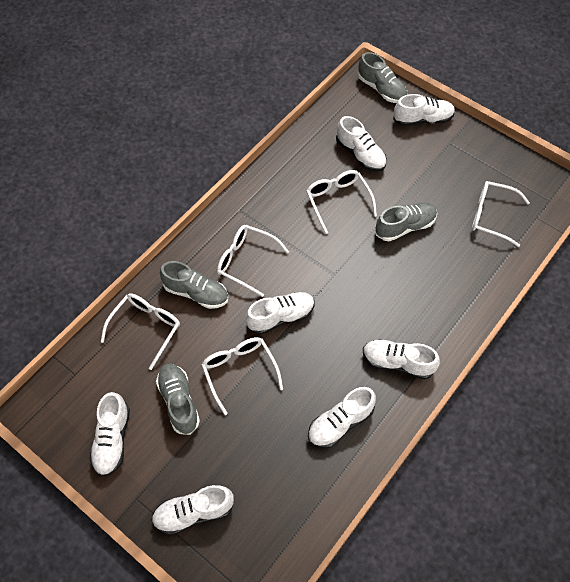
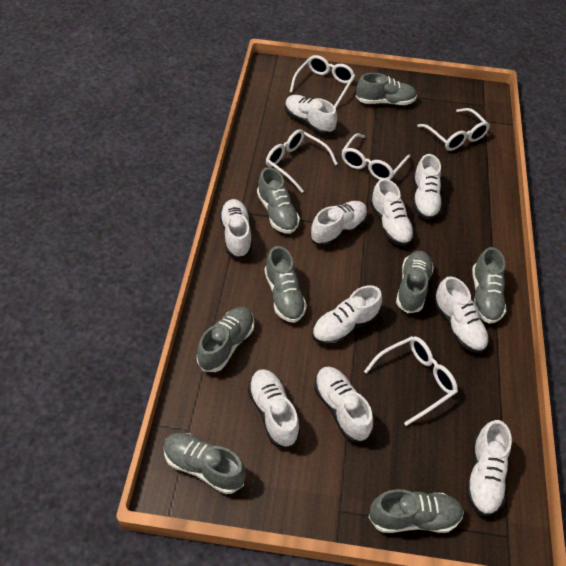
grey shoe: 4 -> 8
white shoe: 7 -> 10

